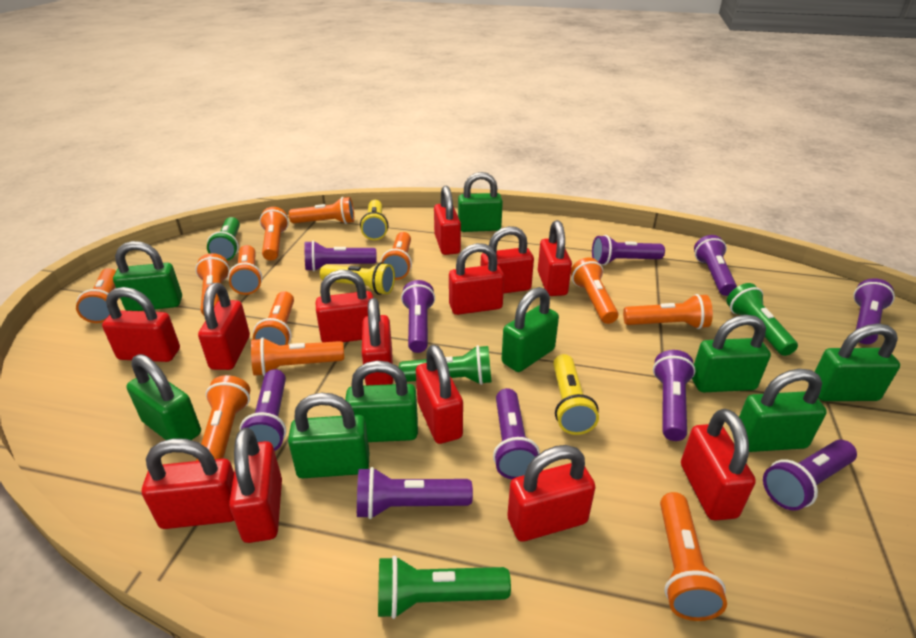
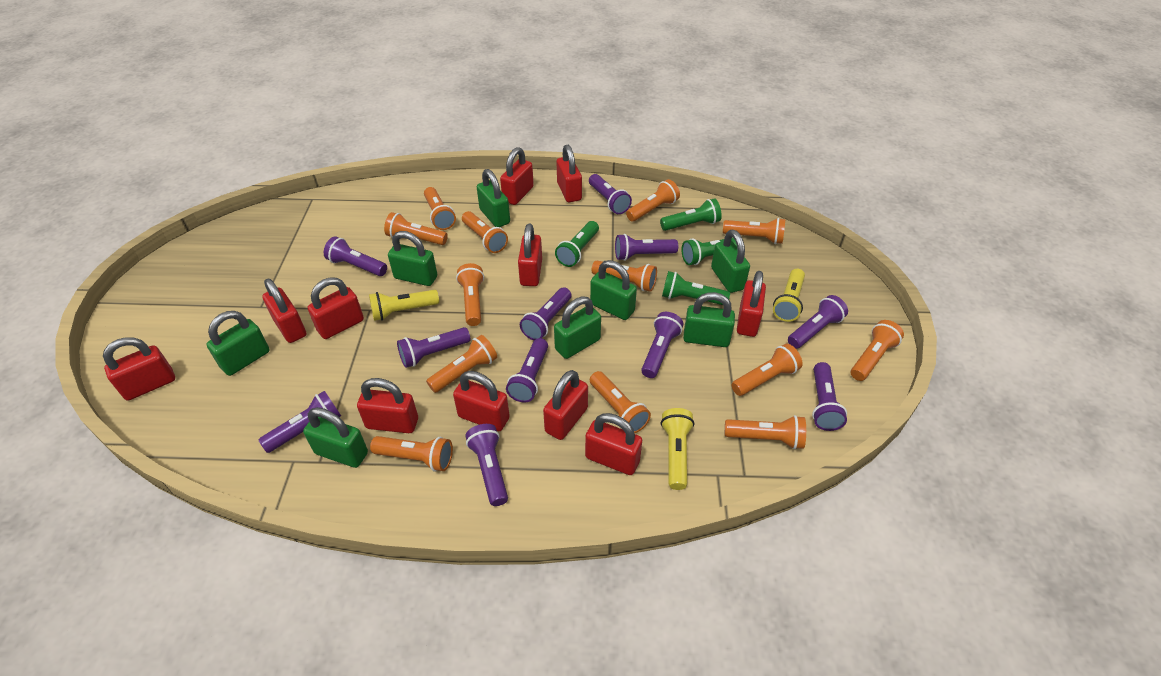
green padlock: 9 -> 8
orange flashlight: 12 -> 13
purple flashlight: 10 -> 11
red padlock: 13 -> 11

